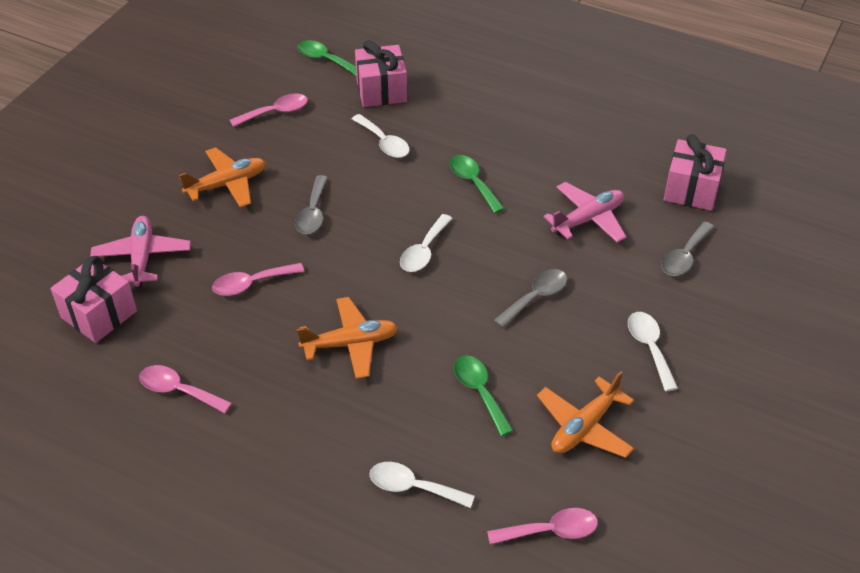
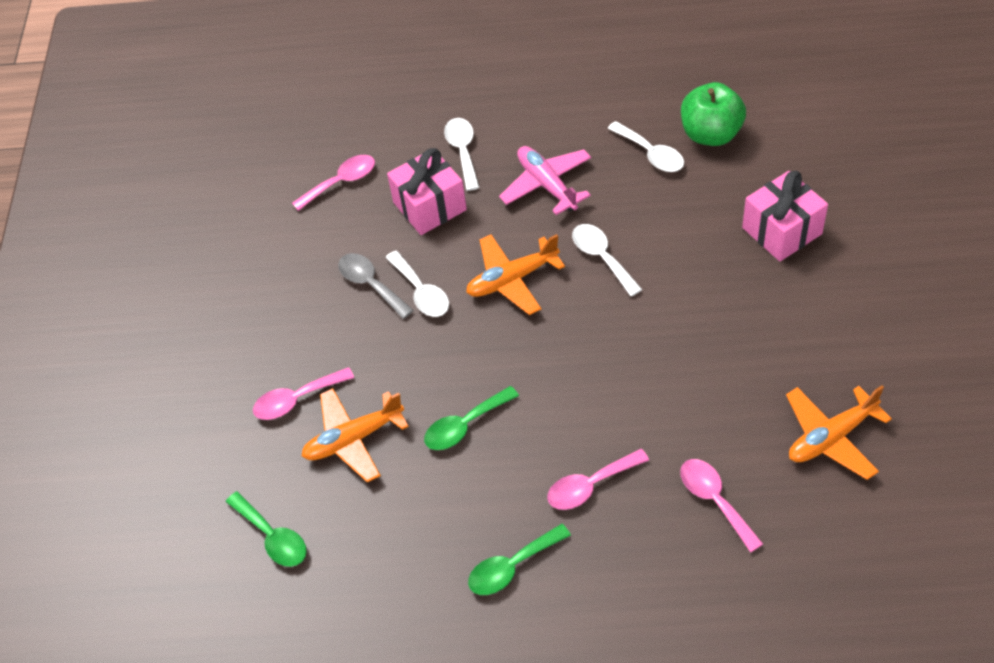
green apple: 0 -> 1
grey spoon: 3 -> 1
pink gift: 3 -> 2
pink plane: 2 -> 1

